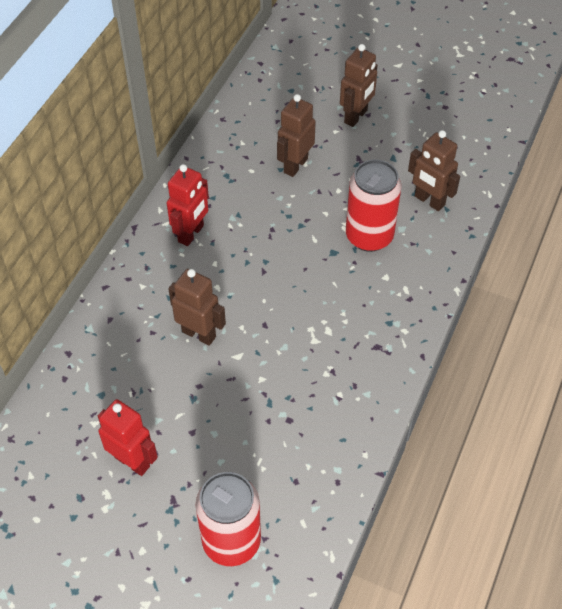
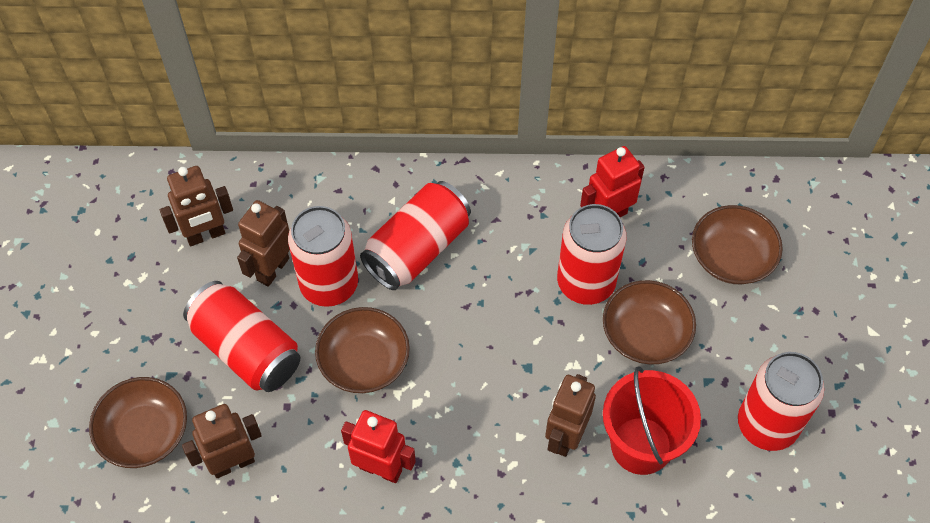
brown bowl: 0 -> 4
red bucket: 0 -> 1
red can: 2 -> 5

